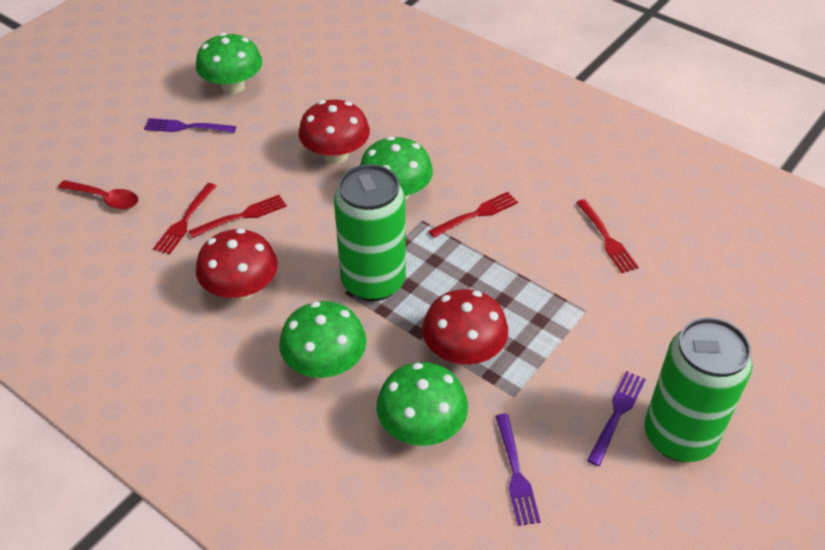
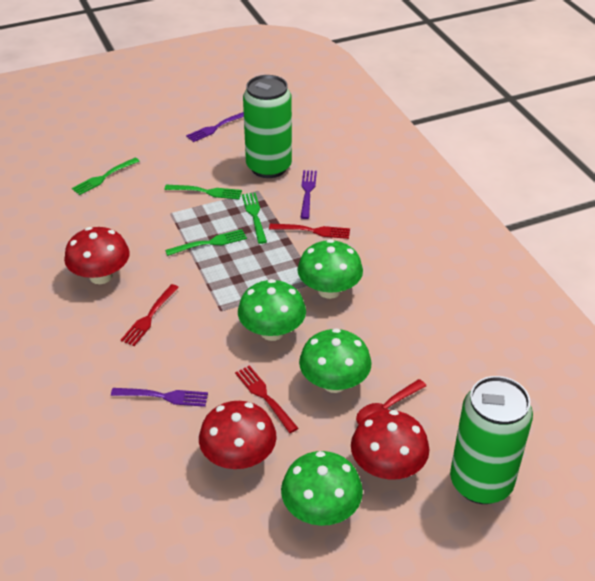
green fork: 0 -> 4
red fork: 4 -> 3

